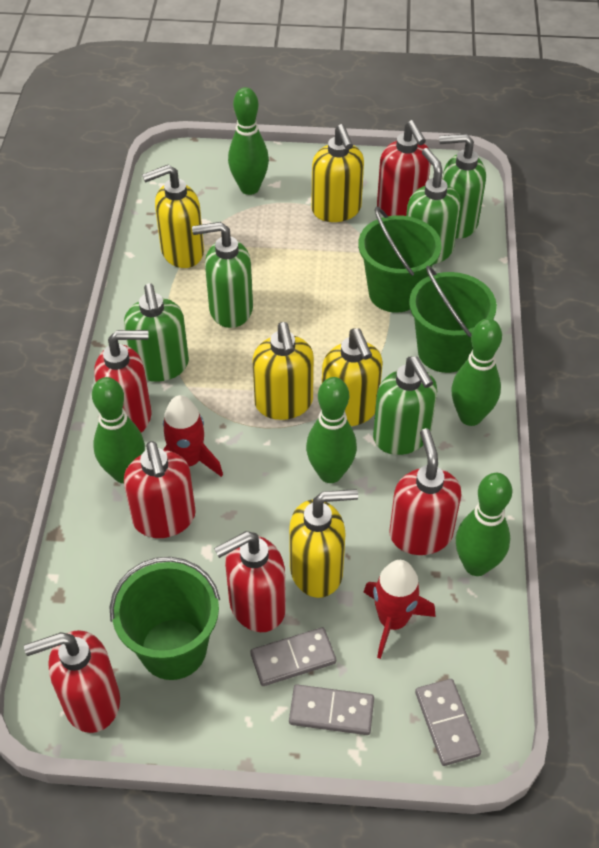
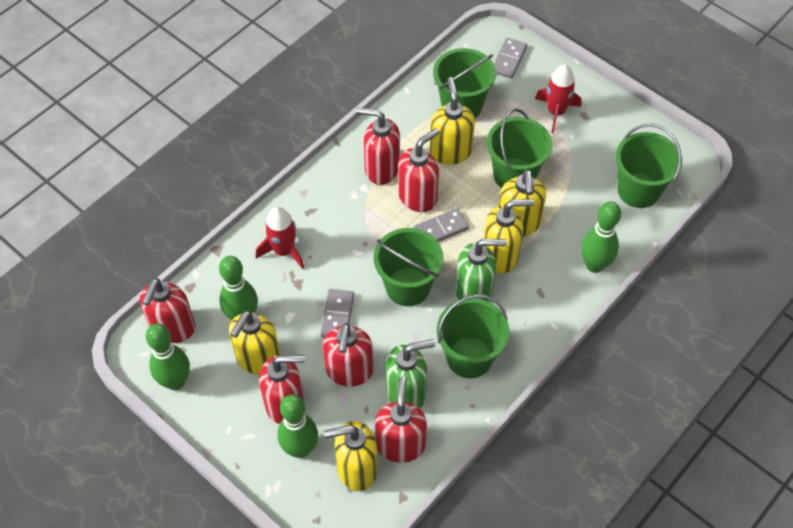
green bowling pin: 5 -> 4
green bucket: 3 -> 5
green soap dispenser: 5 -> 2

